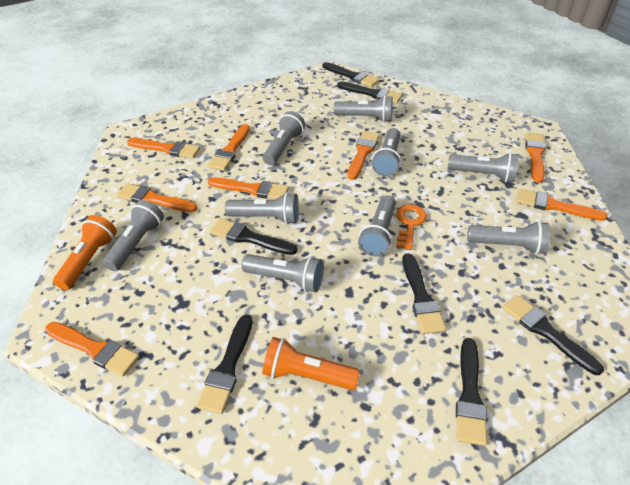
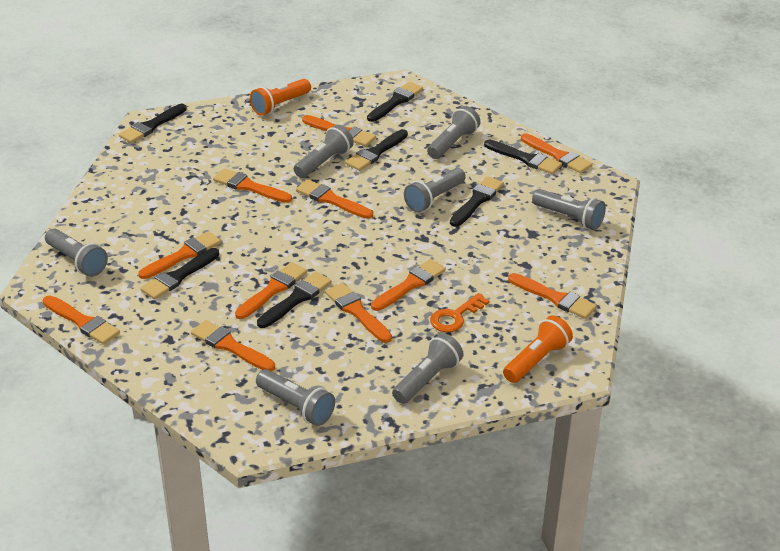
grey flashlight: 9 -> 7
orange brush: 8 -> 11

